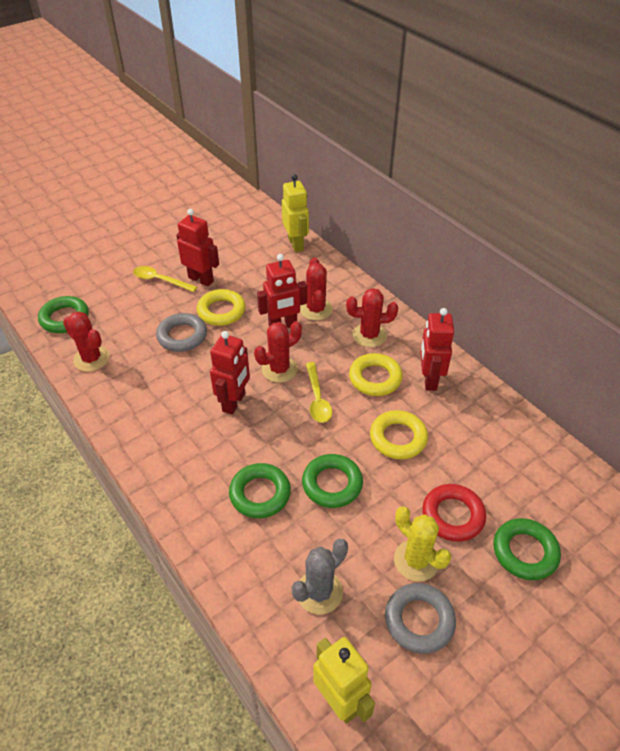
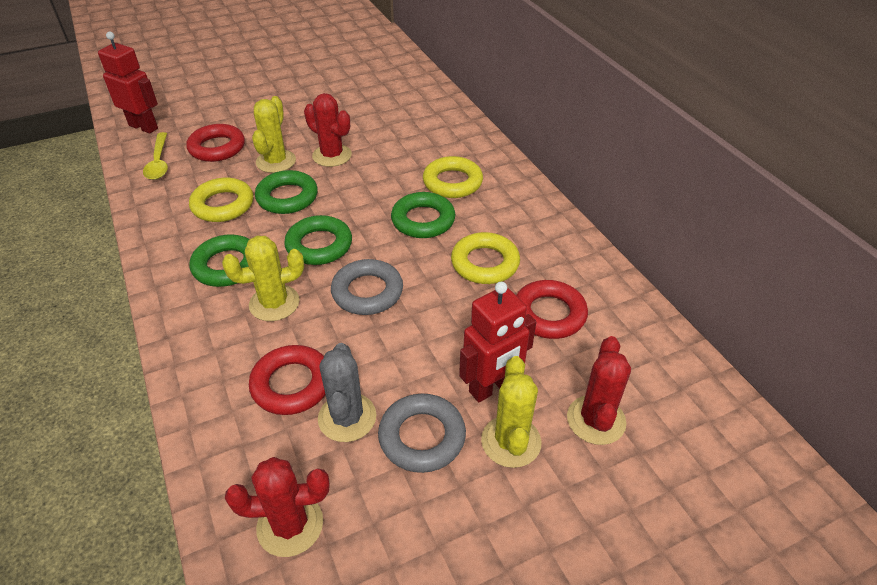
red cactus: 4 -> 3
red ring: 1 -> 3
red robot: 4 -> 2
yellow cactus: 1 -> 3
yellow robot: 2 -> 0
yellow spoon: 2 -> 1

